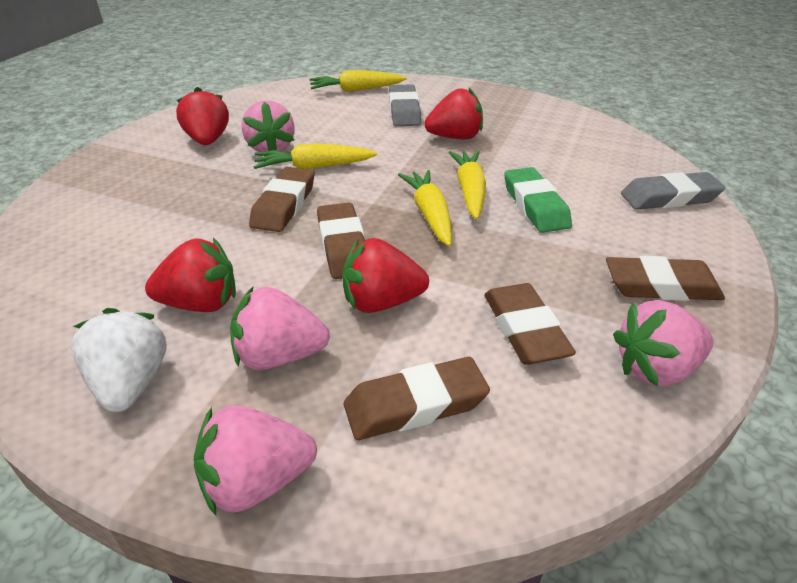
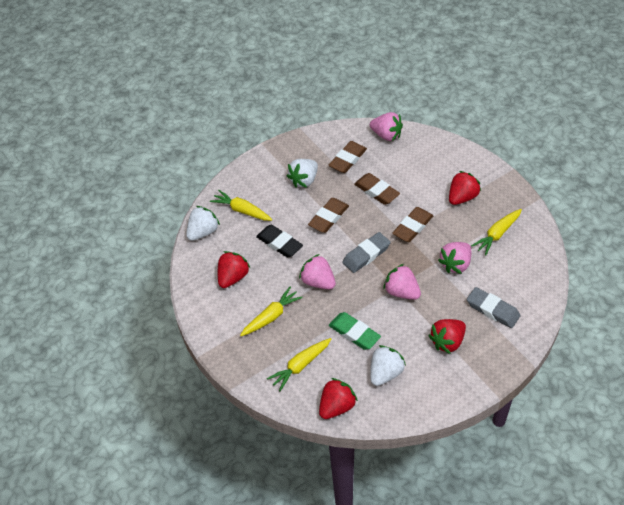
black eraser: 0 -> 1
brown eraser: 5 -> 4
white strawberry: 1 -> 3

